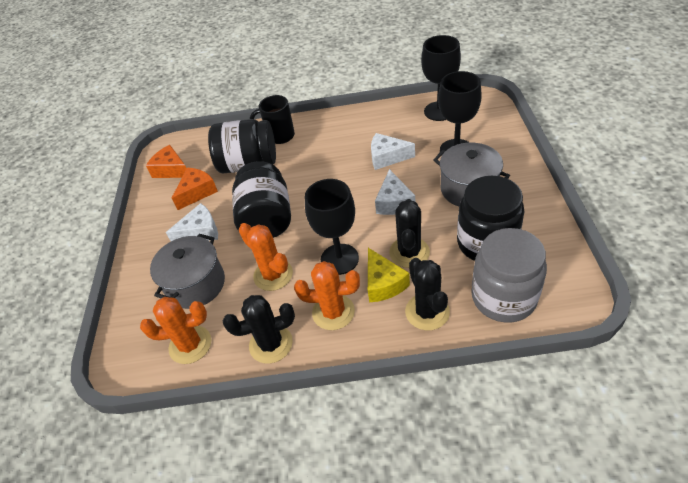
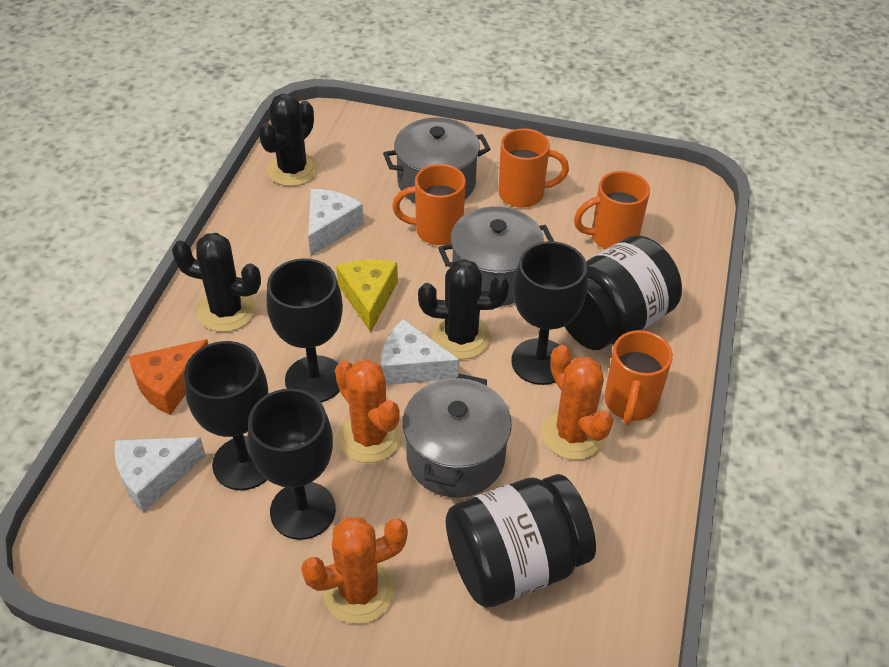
black goblet: 3 -> 4
black jar: 3 -> 2
black mug: 1 -> 0
grey jar: 1 -> 0
grey pot: 2 -> 3
orange cheese: 2 -> 1
orange mug: 0 -> 4

